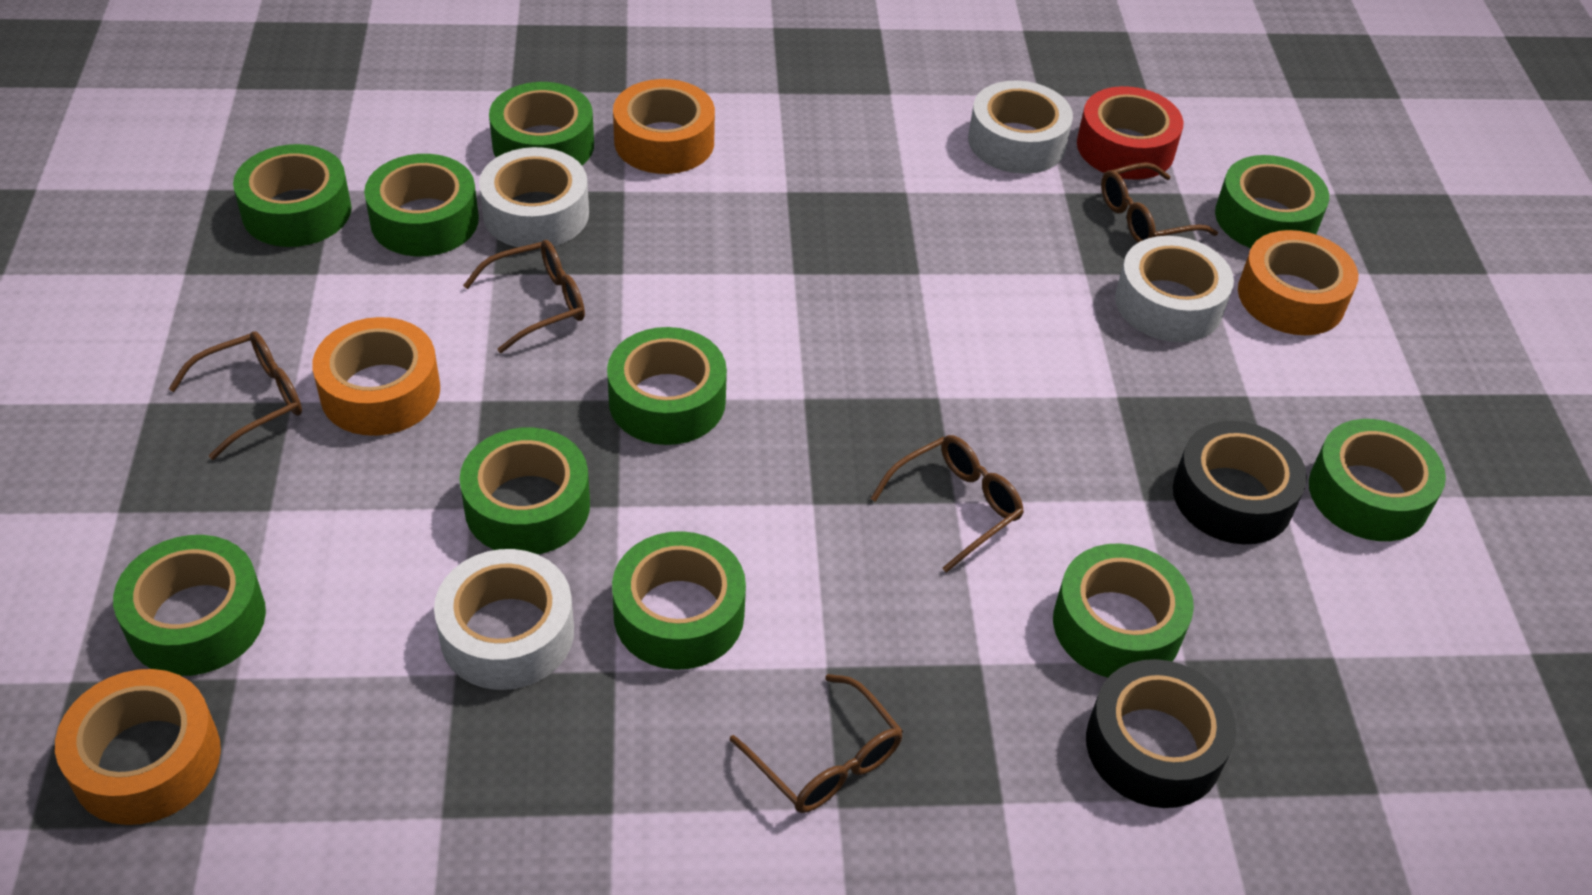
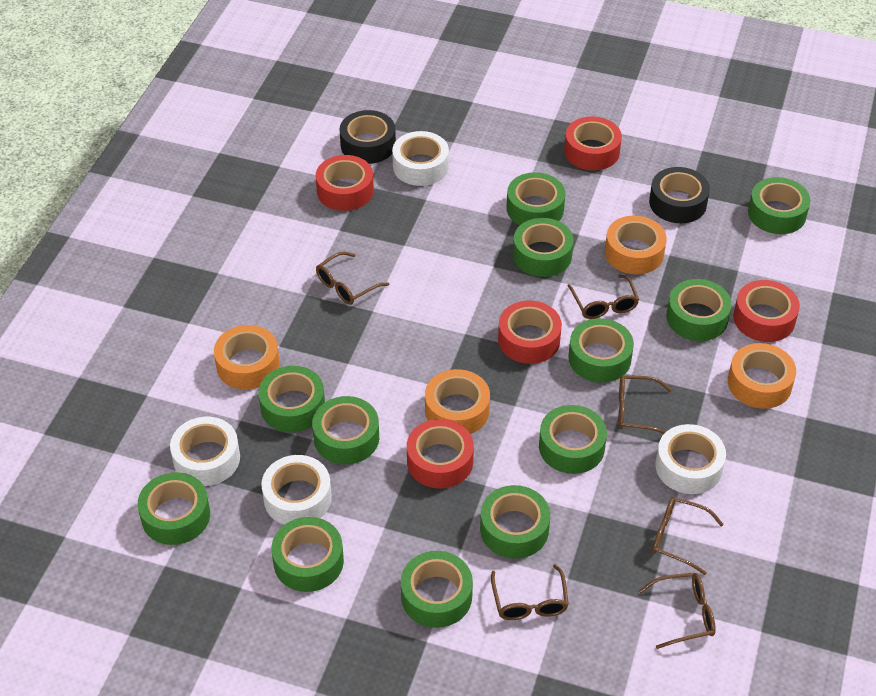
brown glasses: 5 -> 6
green tape: 10 -> 12
red tape: 1 -> 5

